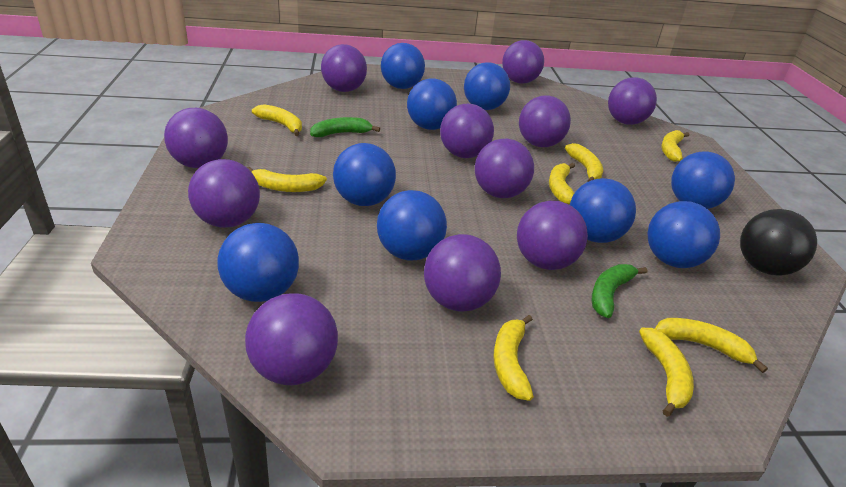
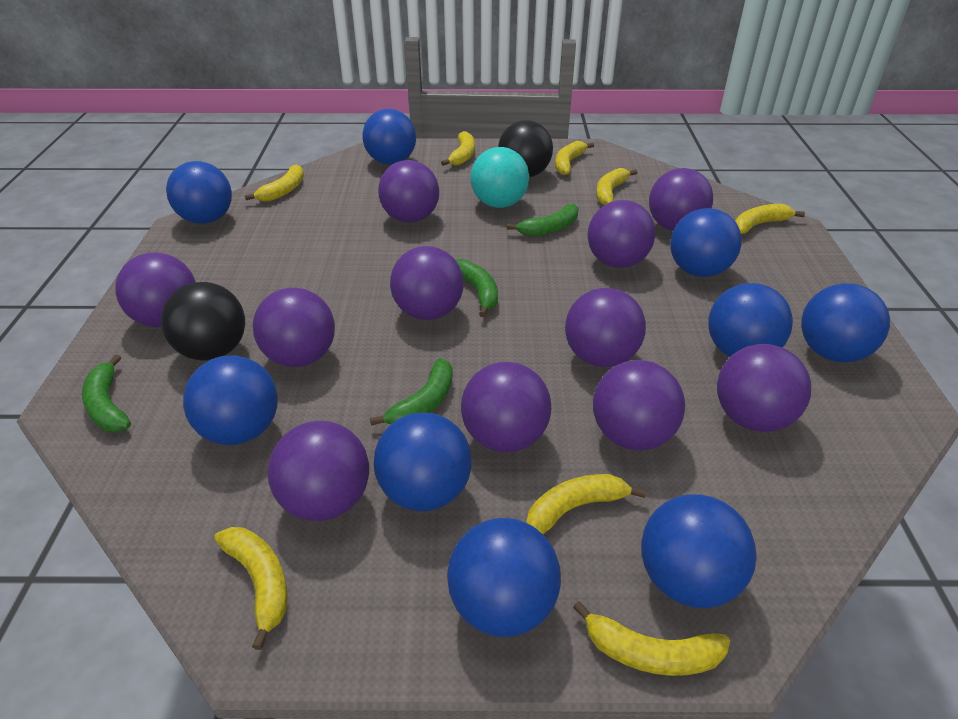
black ball: 1 -> 2
green banana: 2 -> 4
turquoise ball: 0 -> 1

